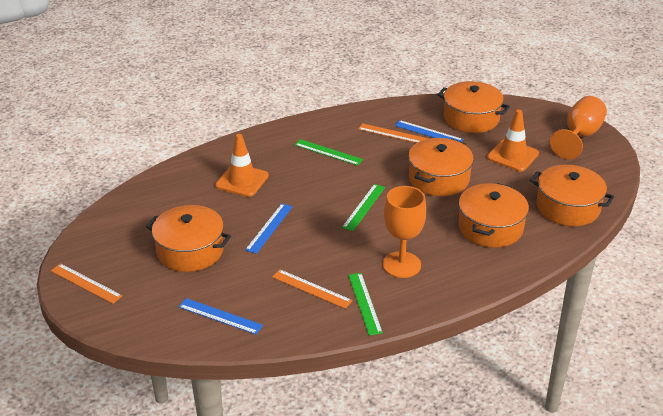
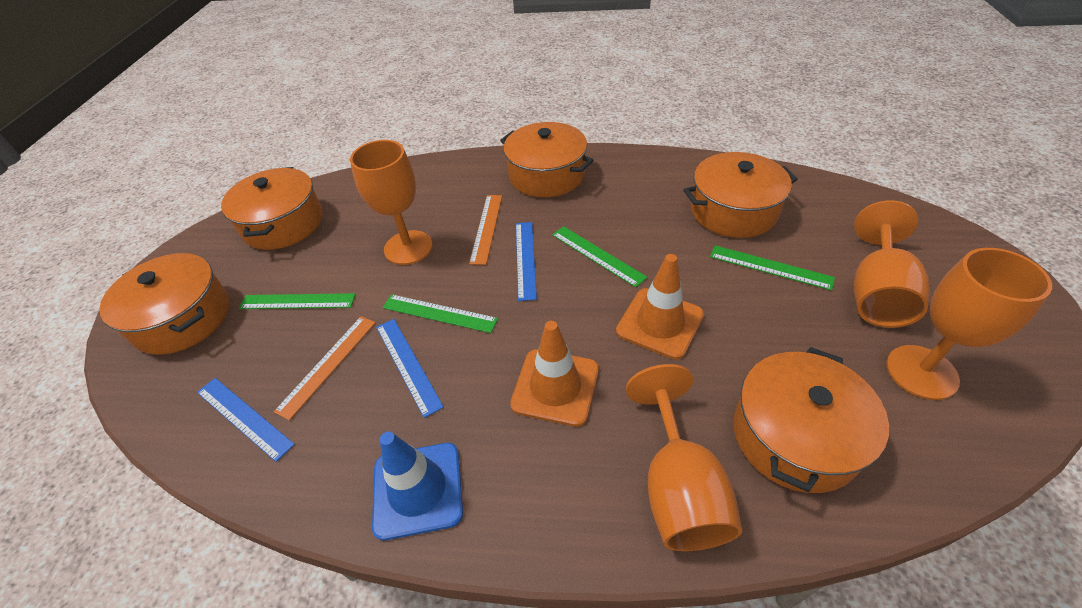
blue traffic cone: 0 -> 1
green ruler: 3 -> 4
orange goblet: 2 -> 4
orange ruler: 3 -> 2

